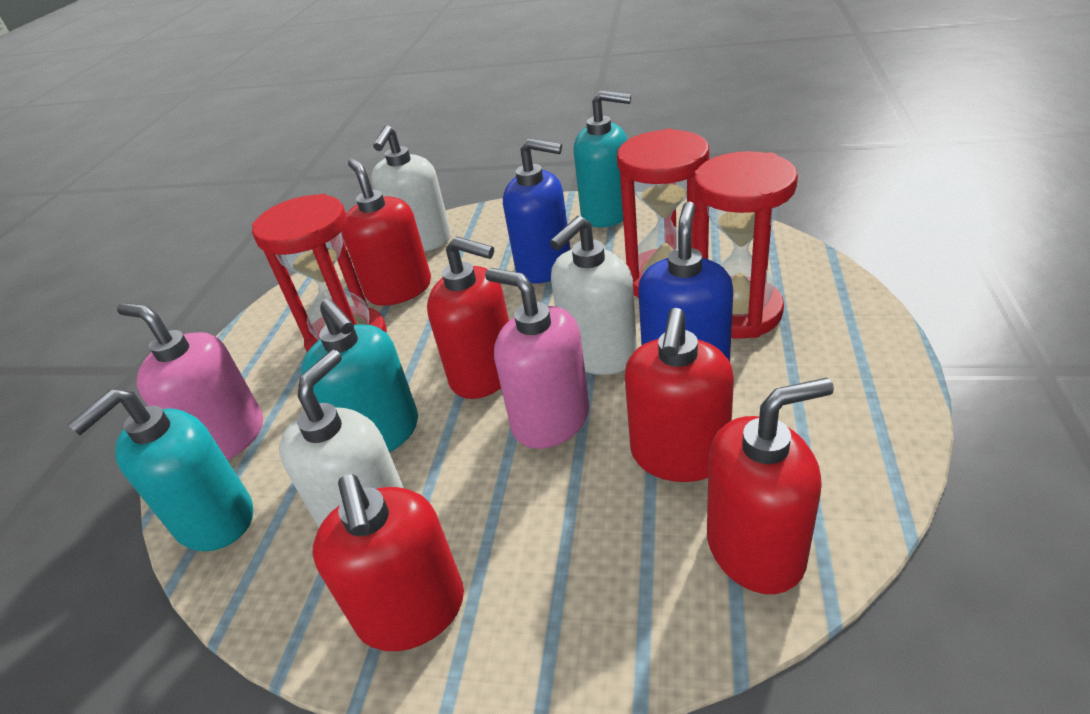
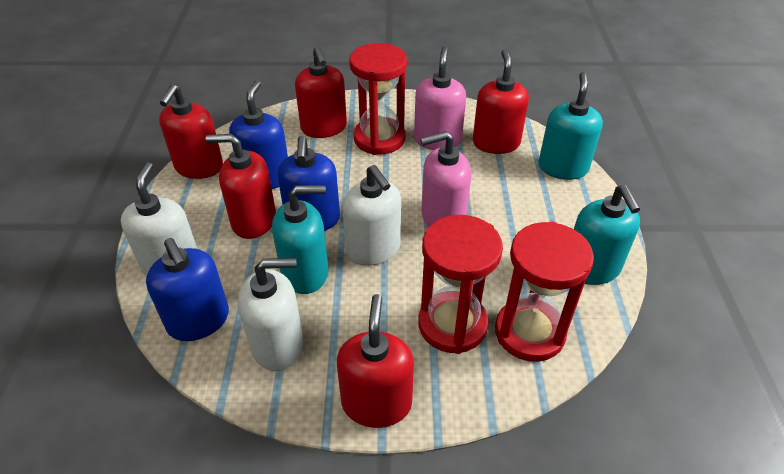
blue soap dispenser: 2 -> 3

